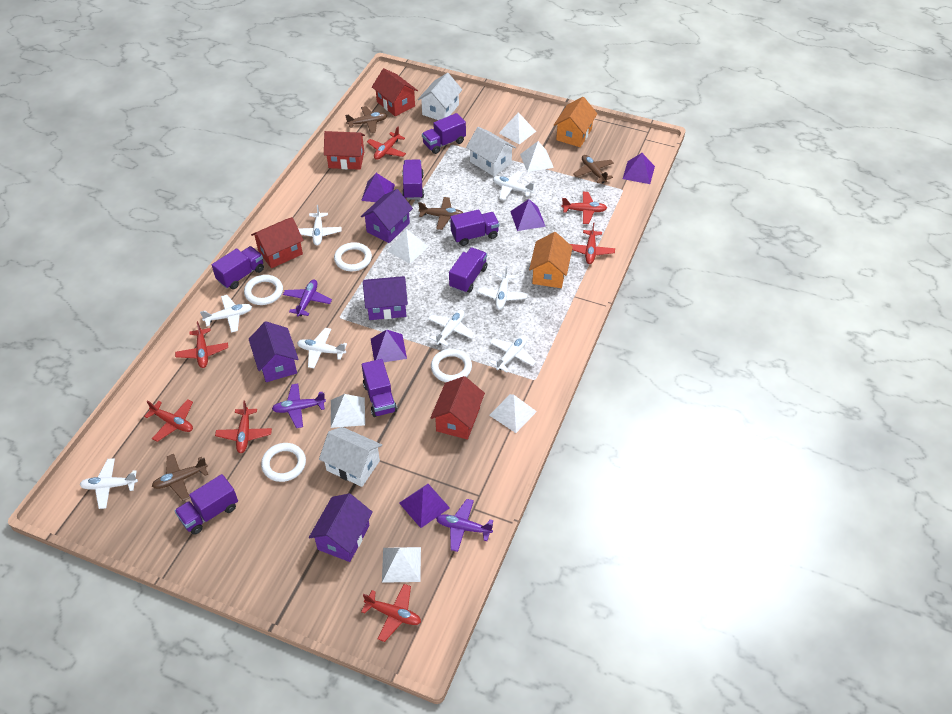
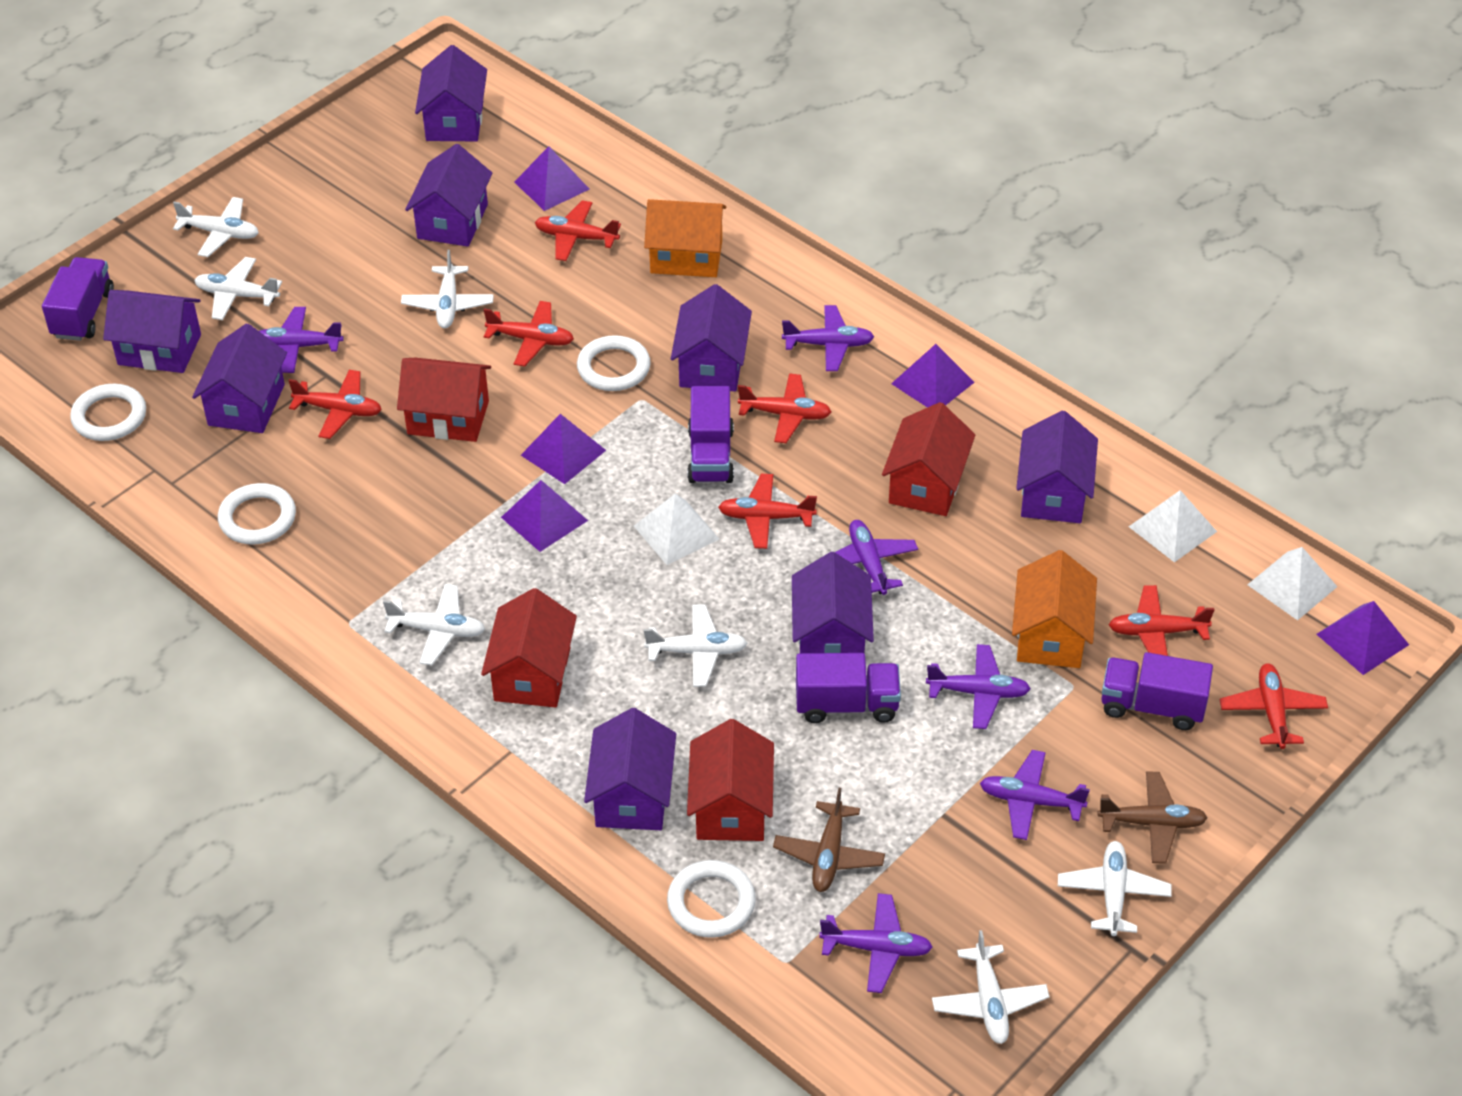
brown plane: 4 -> 2
purple house: 4 -> 8
purple plane: 3 -> 6
purple truck: 7 -> 4
white house: 3 -> 0
white plane: 8 -> 7
white pyramid: 6 -> 3

